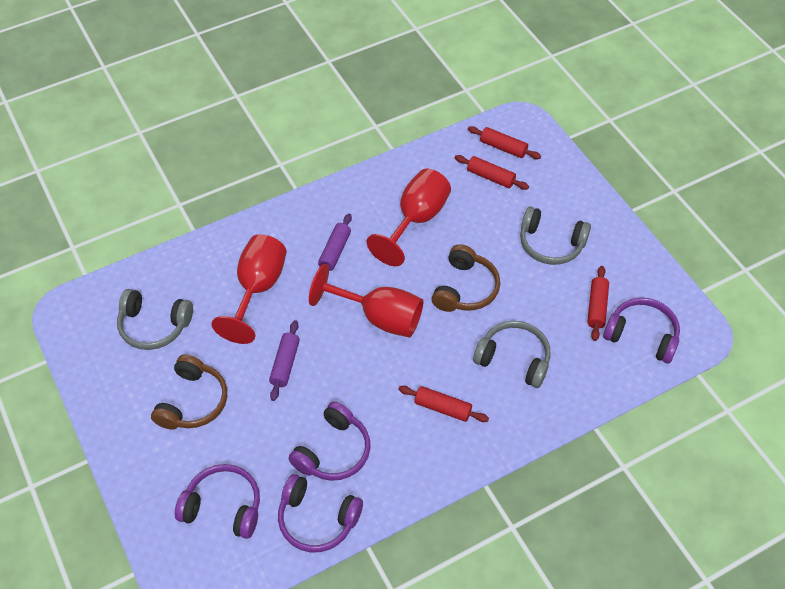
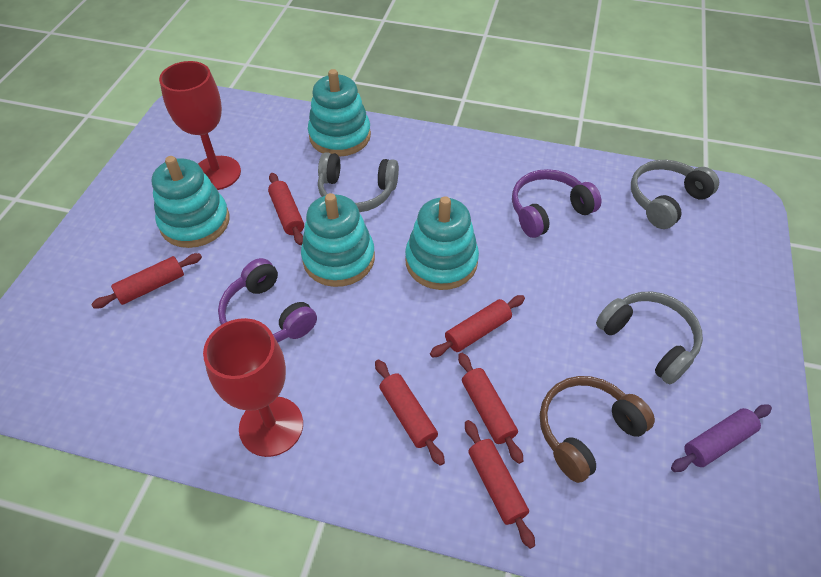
brown headphones: 2 -> 1
purple headphones: 4 -> 2
purple rolling pin: 2 -> 1
red goblet: 3 -> 2
red rolling pin: 4 -> 6
turquoise stacking toy: 0 -> 4

